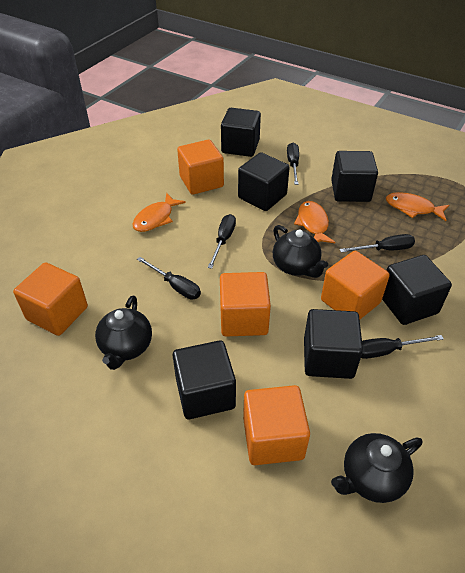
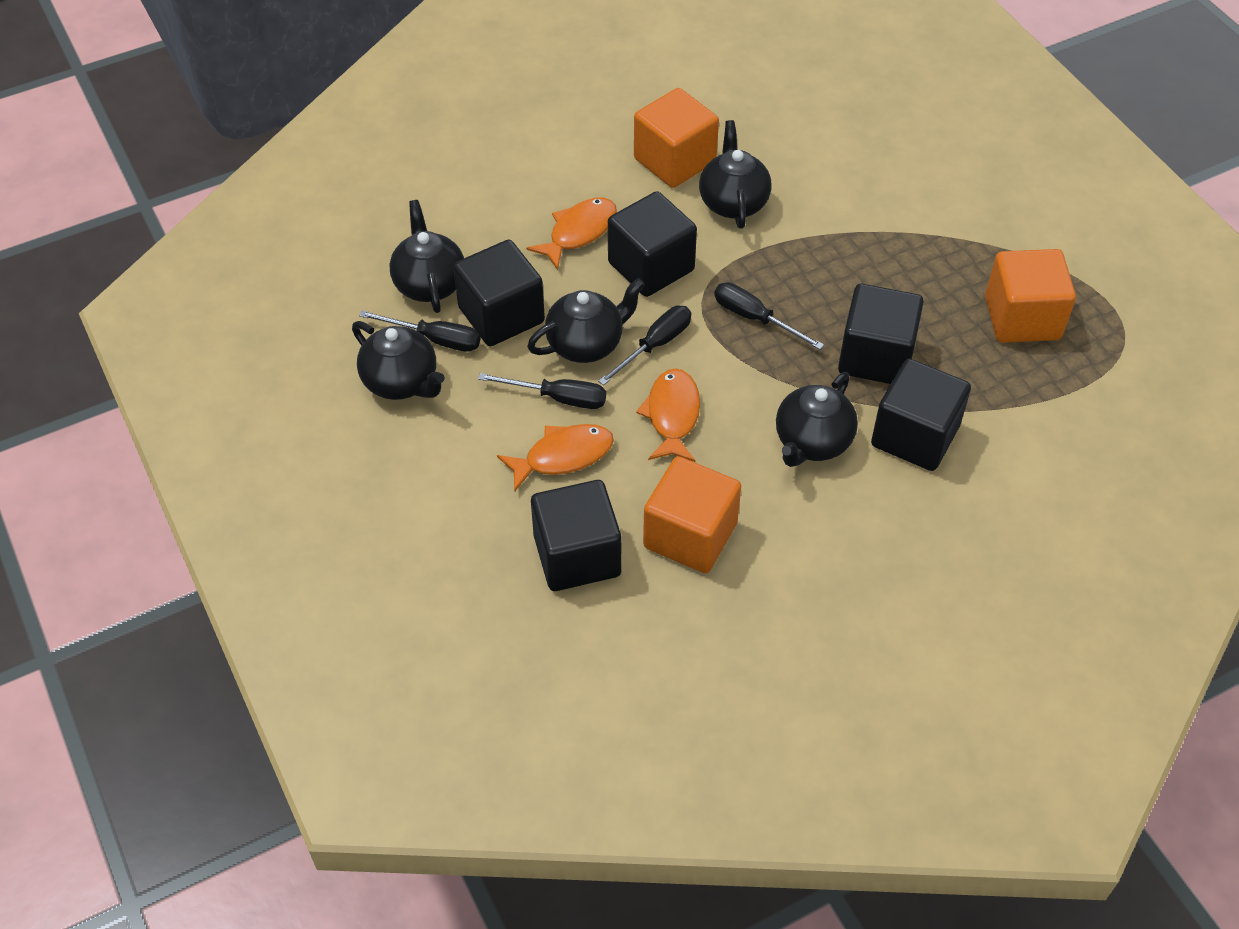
black cube: 6 -> 5
black screwdriver: 5 -> 4
black teapot: 3 -> 5
orange cube: 5 -> 3

